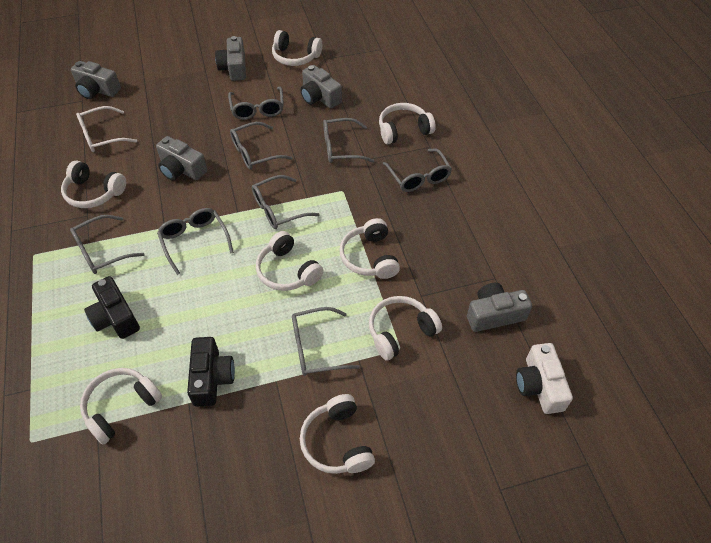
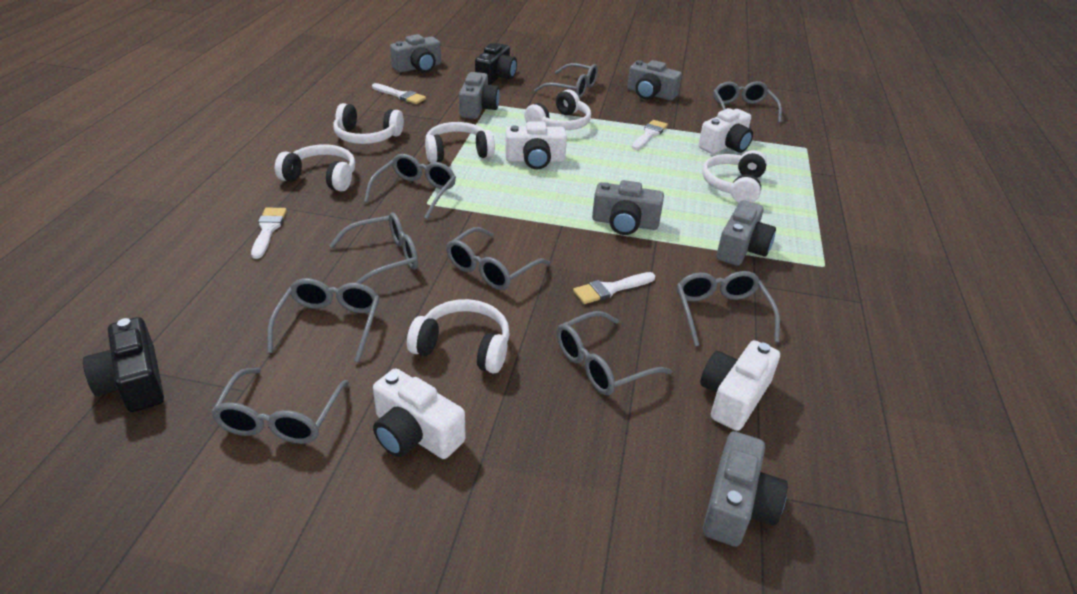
grey camera: 5 -> 6
grey glasses: 8 -> 9
white brush: 0 -> 4
white camera: 1 -> 4
white glasses: 1 -> 0
white headphones: 8 -> 6

